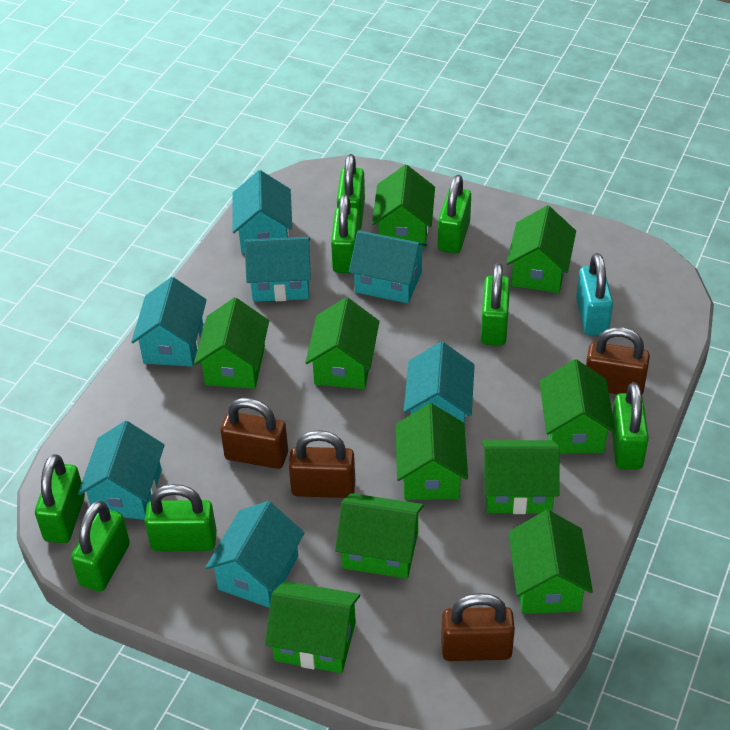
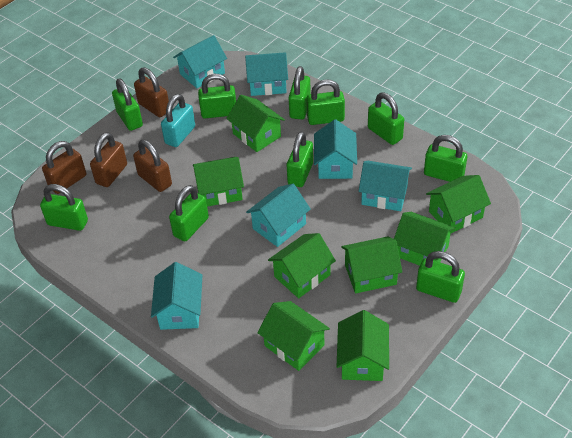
green house: 10 -> 8
green padlock: 8 -> 10
turquoise house: 7 -> 6

